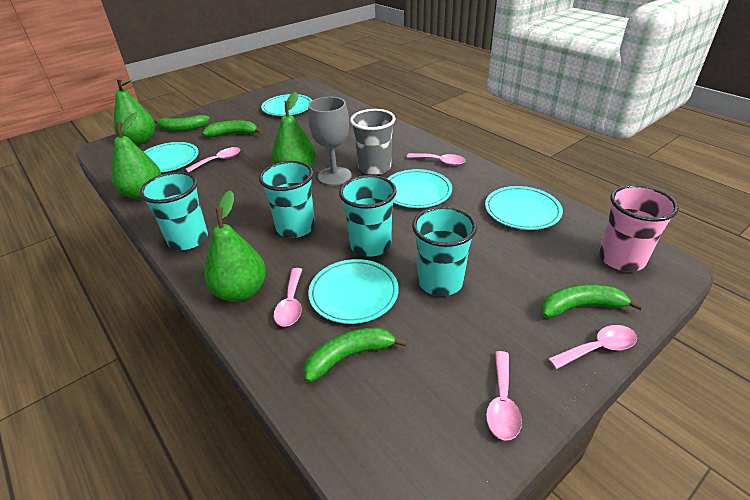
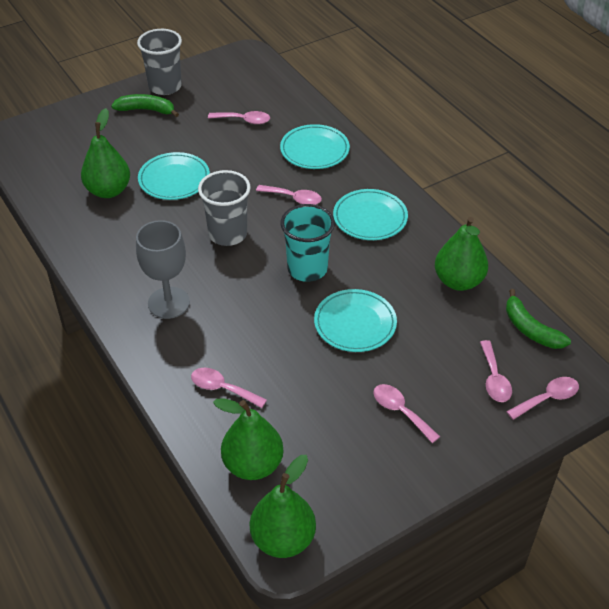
green banana: 4 -> 2
grey cup: 1 -> 2
pink cup: 1 -> 0
pink spoon: 5 -> 6
turquoise cup: 4 -> 1
turquoise plate: 5 -> 4

